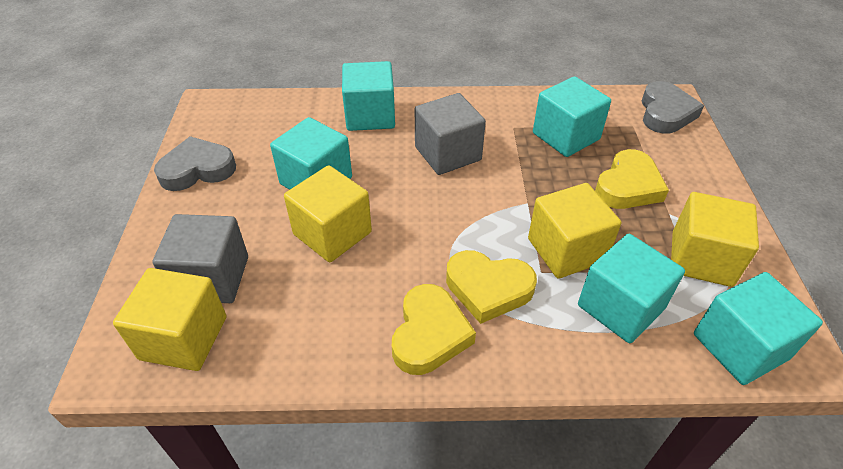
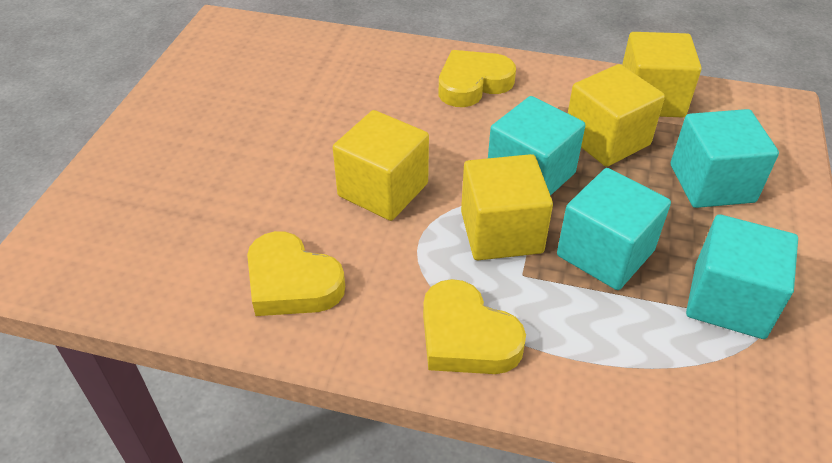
grey cube: 2 -> 0
grey heart: 2 -> 0
turquoise cube: 5 -> 4

